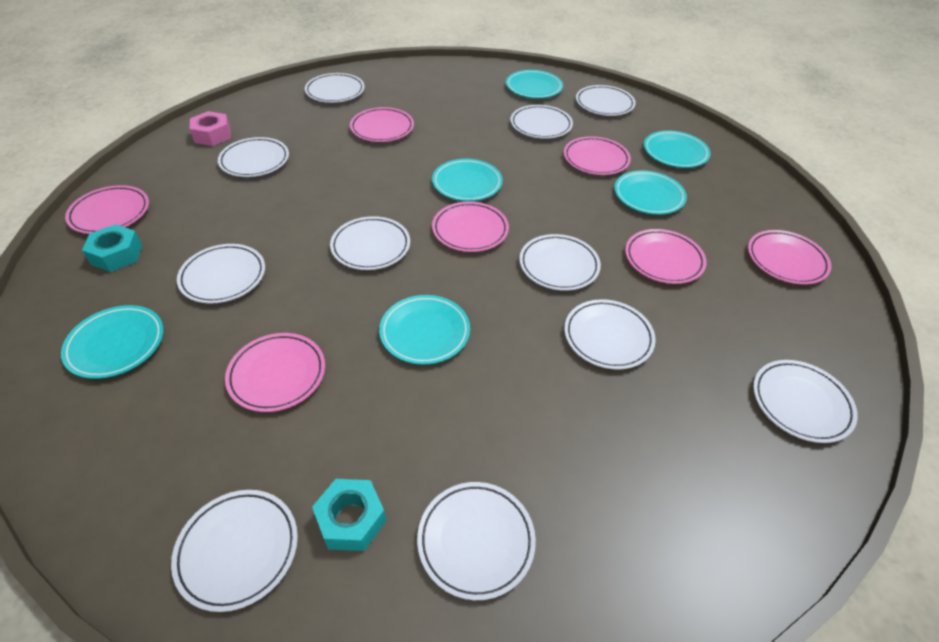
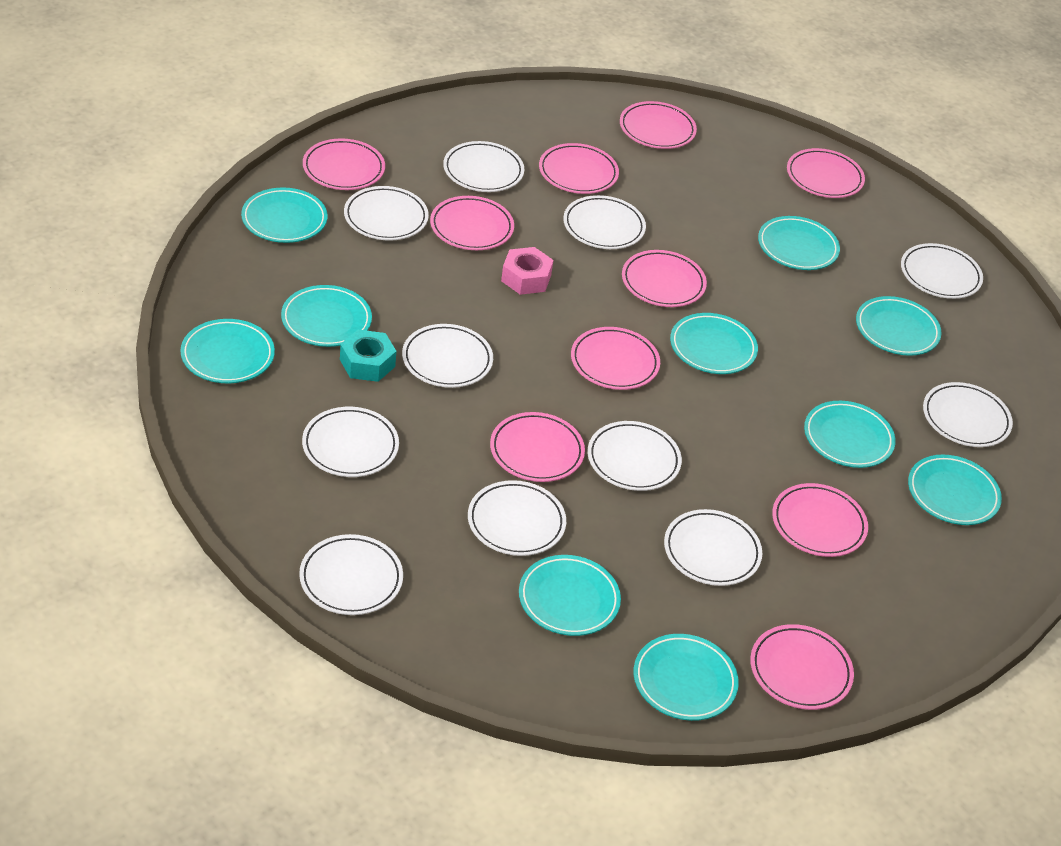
pink plate: 7 -> 10
turquoise nut: 2 -> 1
turquoise plate: 6 -> 10

